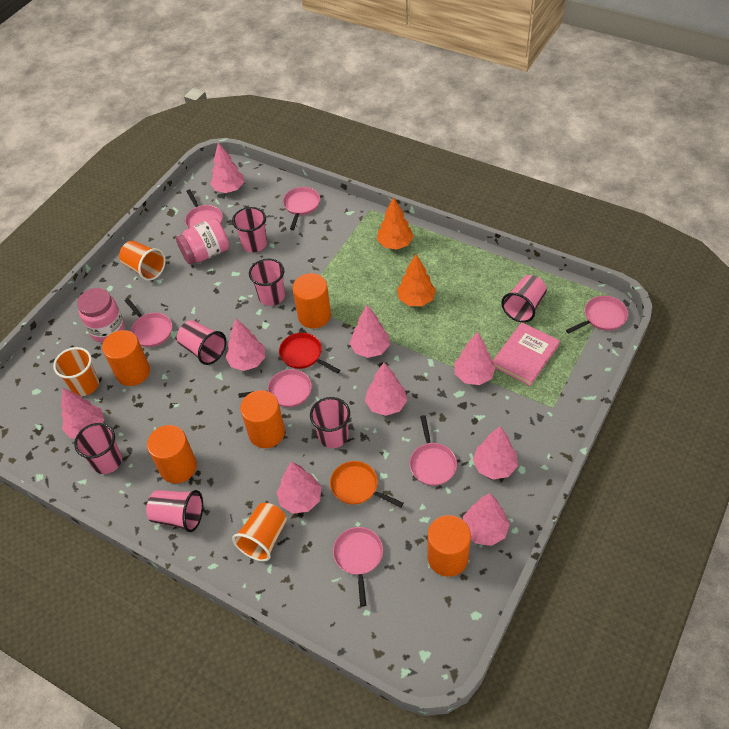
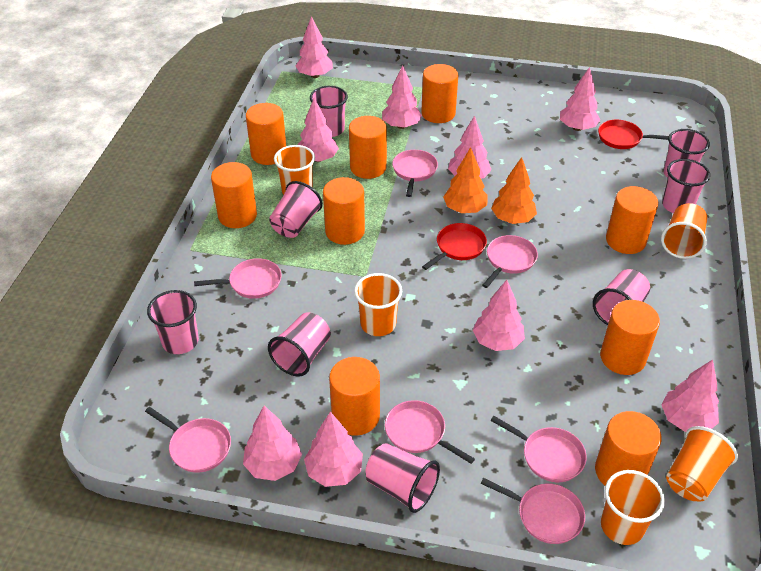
orange cup: 3 -> 5
orange cylinder: 5 -> 9
orange pan: 1 -> 0
pink book: 1 -> 0
pink cup: 7 -> 8
pink jar: 2 -> 0
red pan: 1 -> 2

